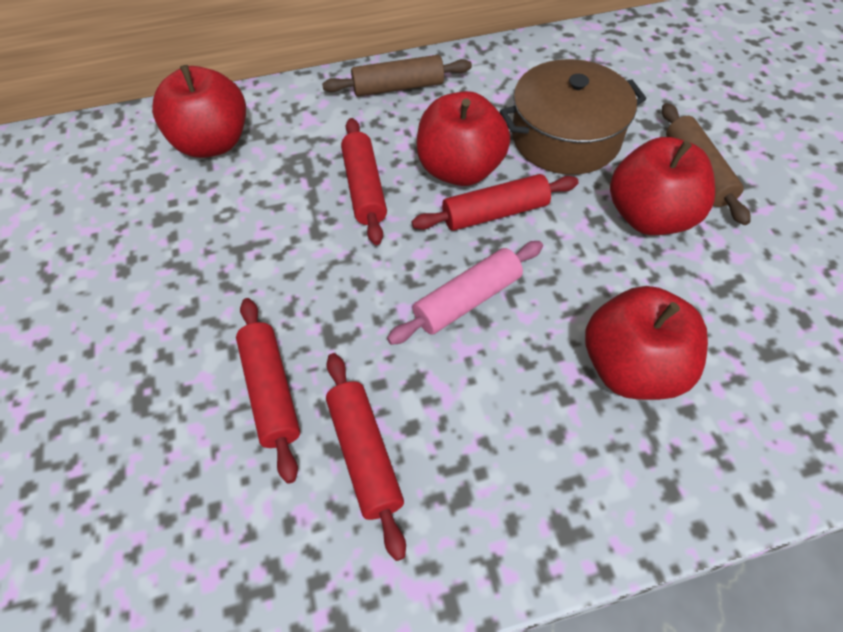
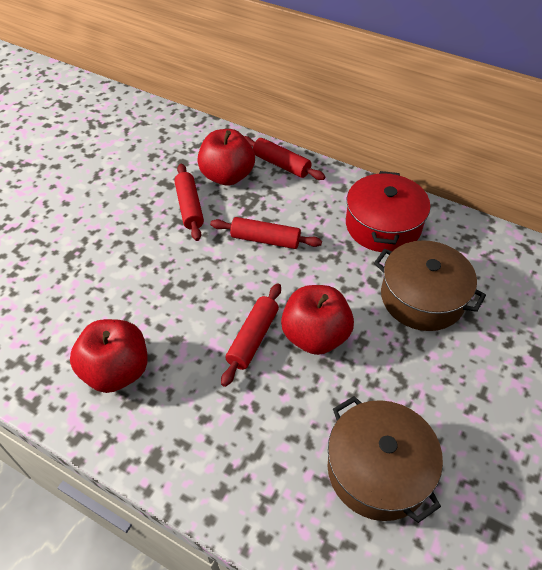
brown pot: 1 -> 2
brown rolling pin: 2 -> 0
pink rolling pin: 1 -> 0
red apple: 4 -> 3
red pot: 0 -> 1

